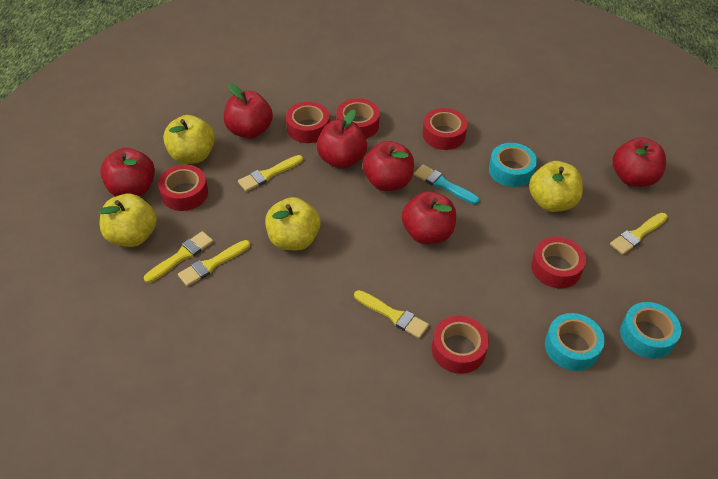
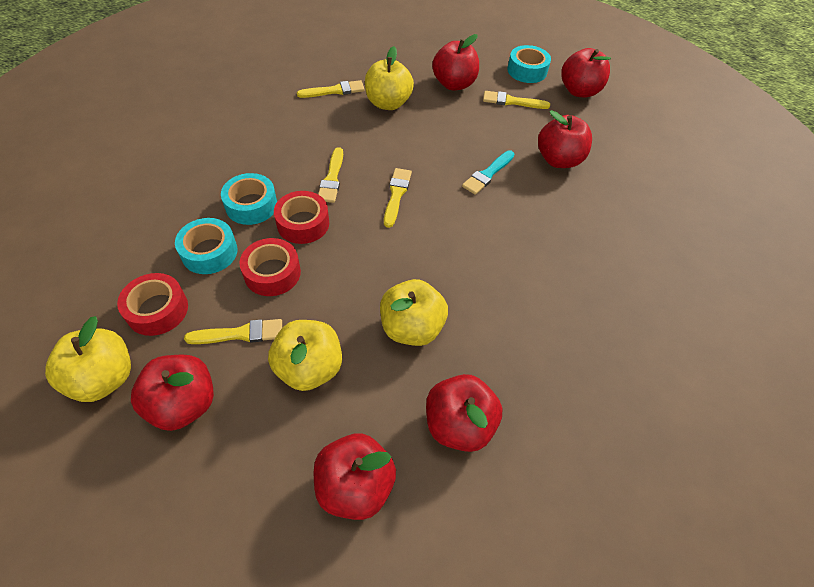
red tape: 6 -> 3

